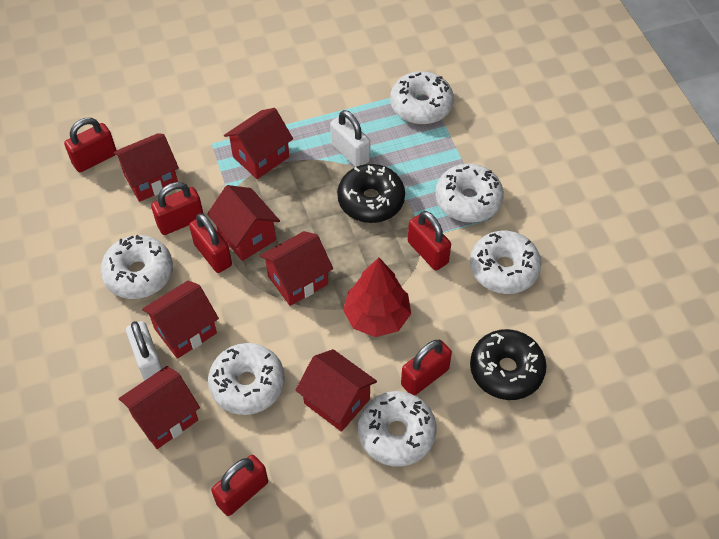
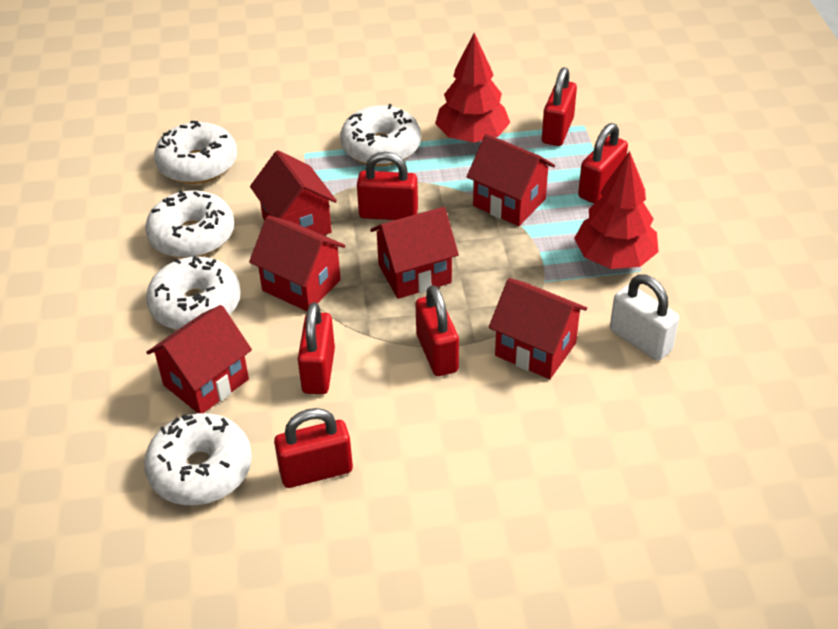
black donut: 2 -> 0
red house: 7 -> 6
red tree: 1 -> 2
white donut: 6 -> 5
white padlock: 2 -> 1

